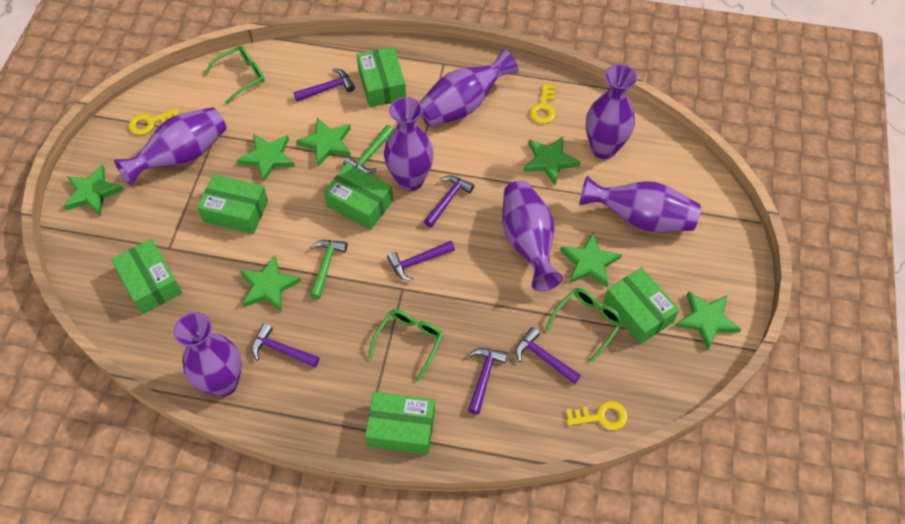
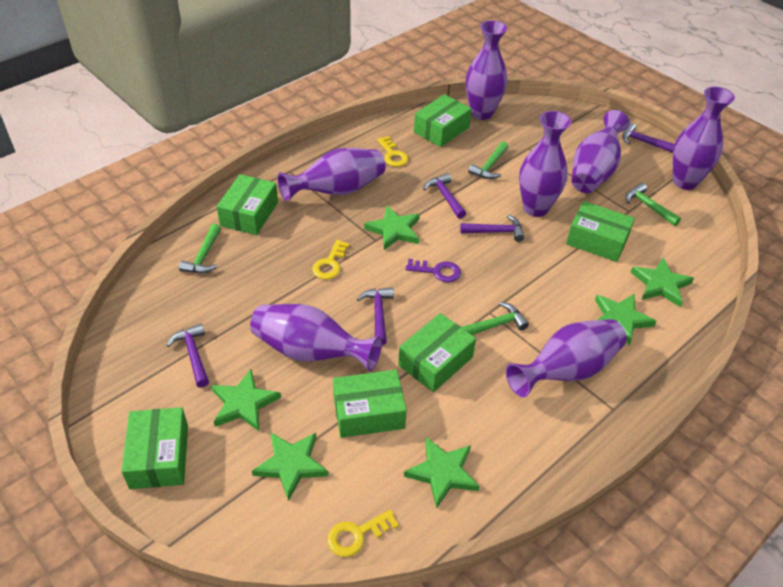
green glasses: 3 -> 0
green hammer: 2 -> 4
green star: 7 -> 6
purple hammer: 6 -> 5
purple key: 0 -> 1

